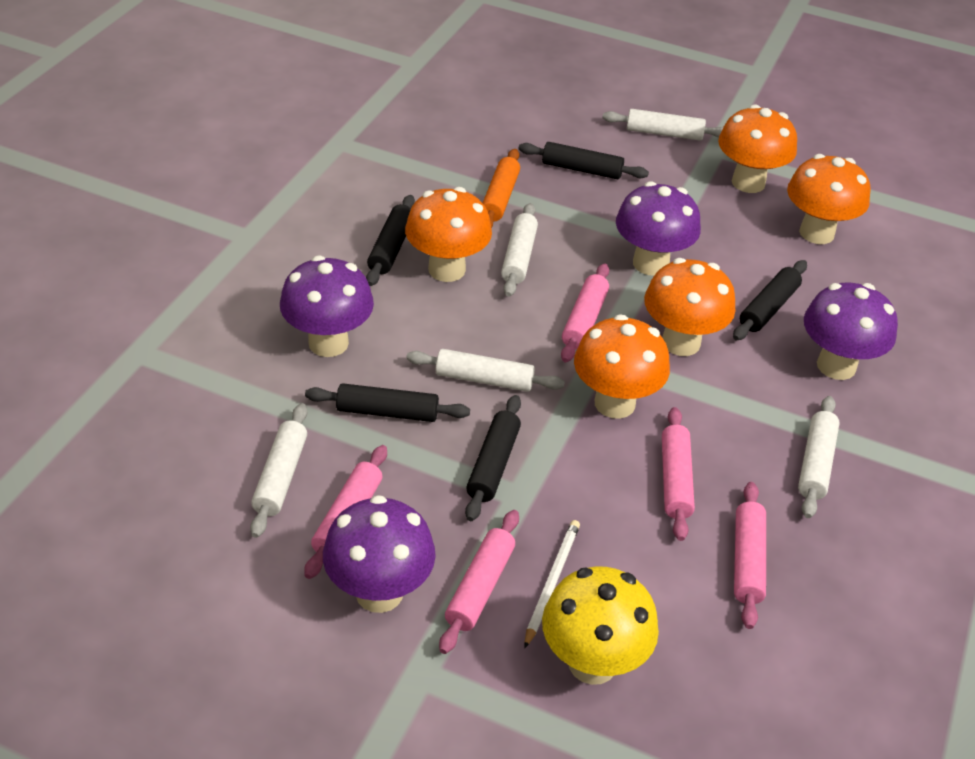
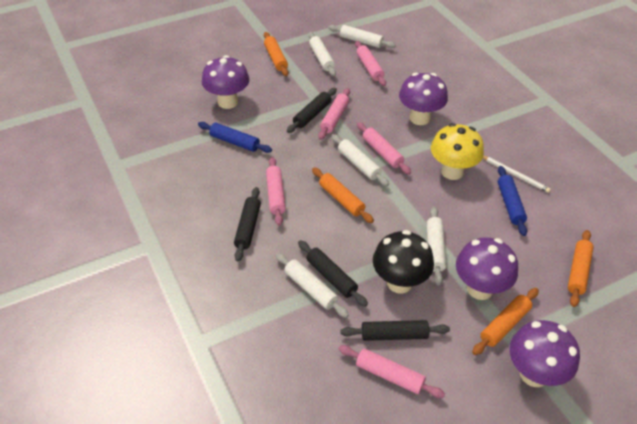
black mushroom: 0 -> 1
black rolling pin: 5 -> 4
blue rolling pin: 0 -> 2
orange mushroom: 5 -> 0
orange rolling pin: 1 -> 4

